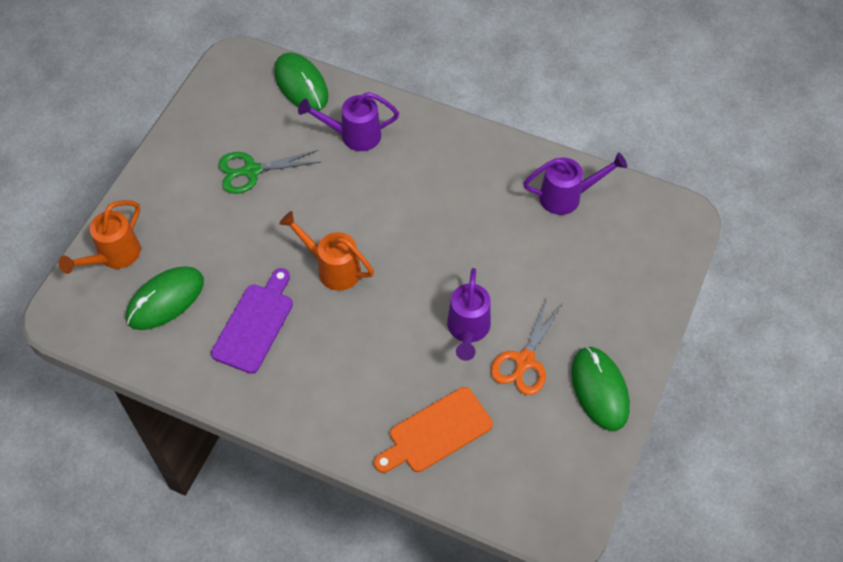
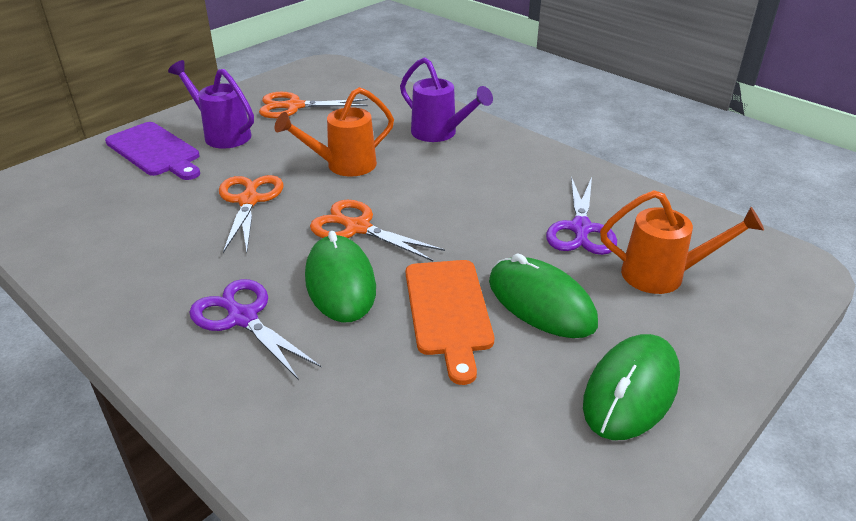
green scissors: 1 -> 0
orange scissors: 1 -> 3
purple scissors: 0 -> 2
purple watering can: 3 -> 2

